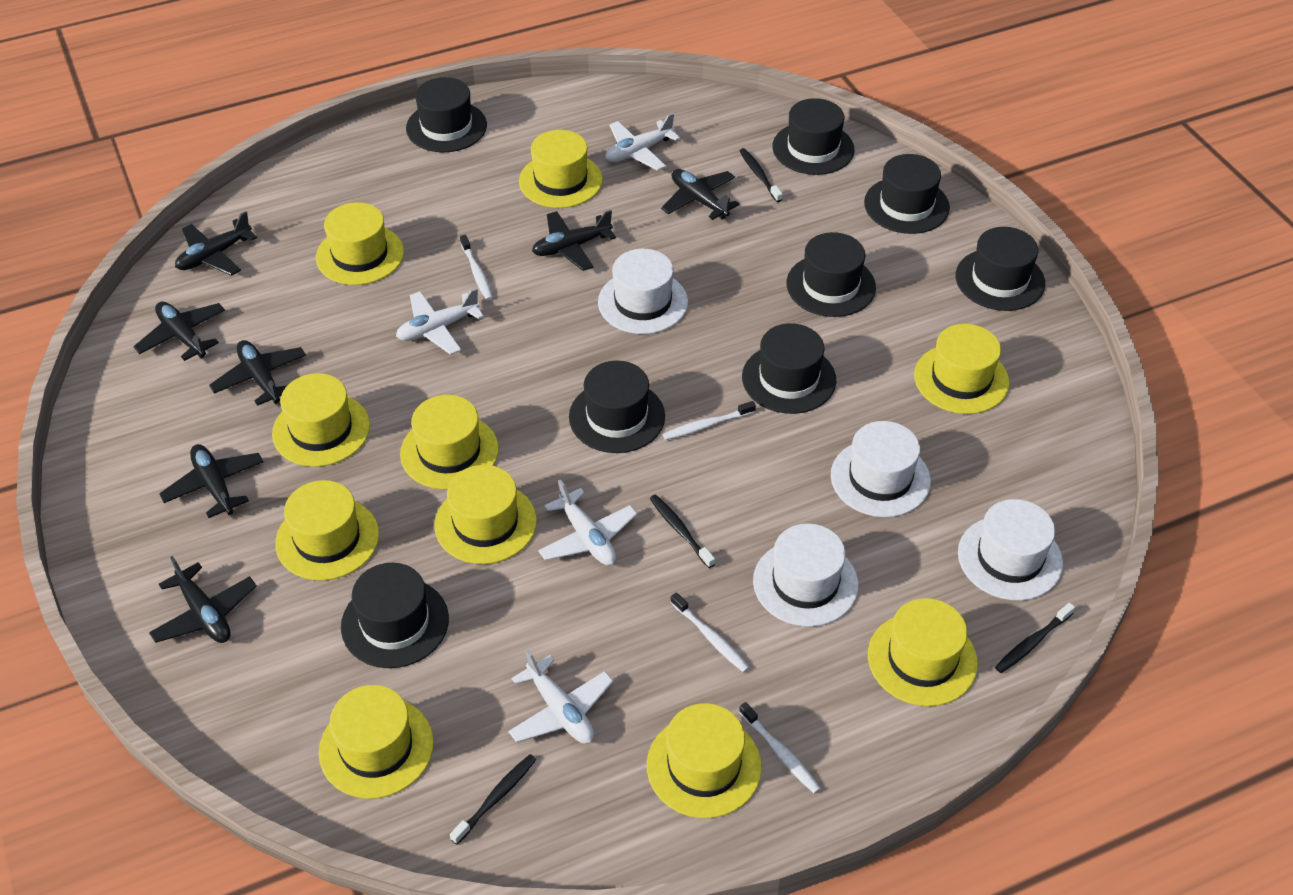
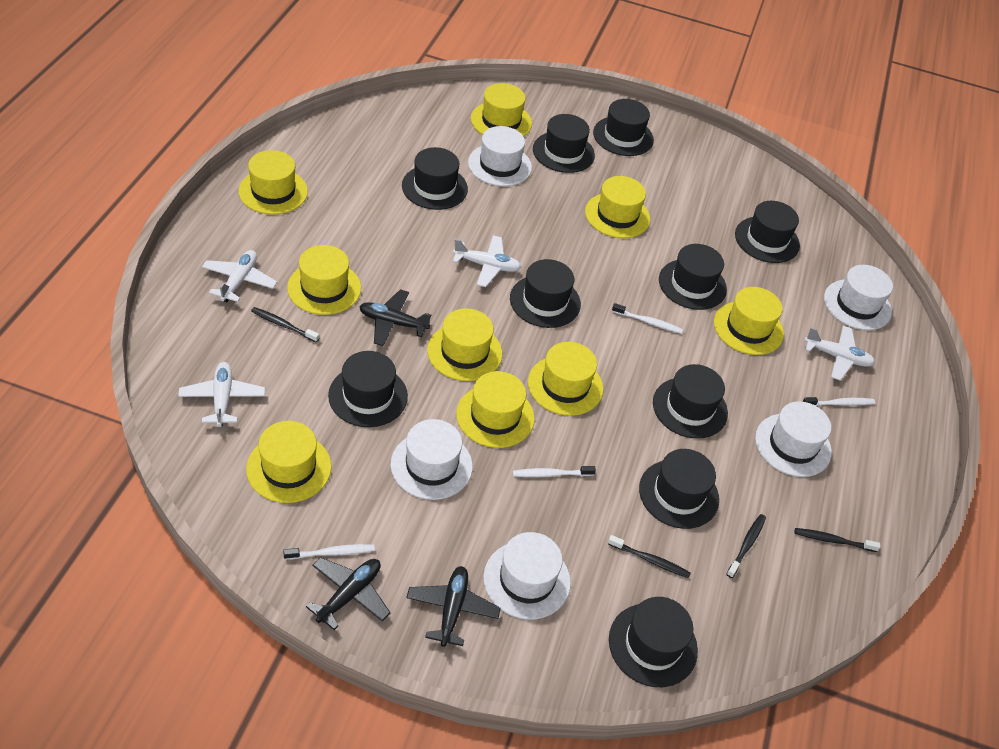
black hat: 8 -> 10
black plane: 7 -> 3
white hat: 4 -> 5
yellow hat: 10 -> 9

